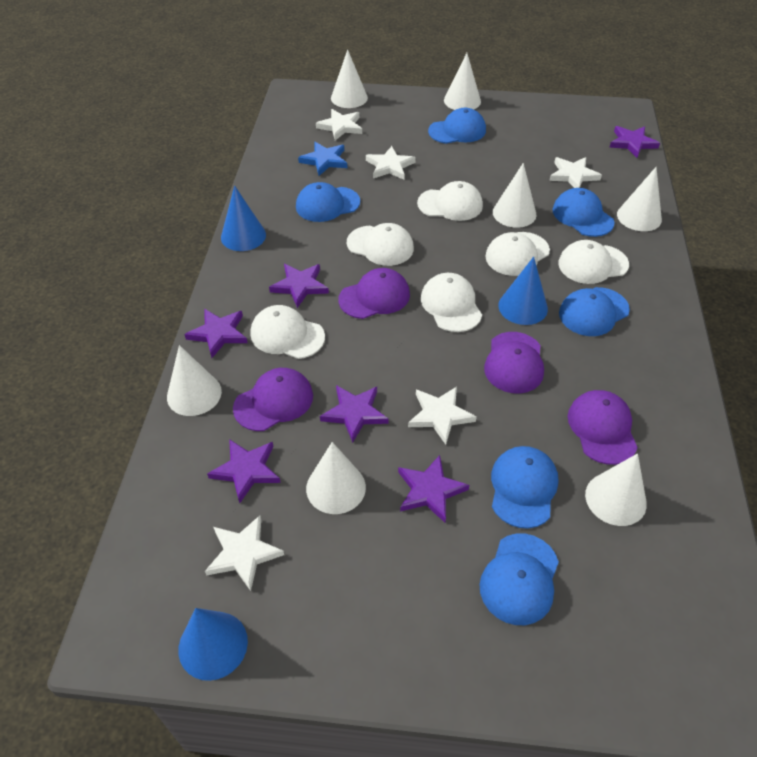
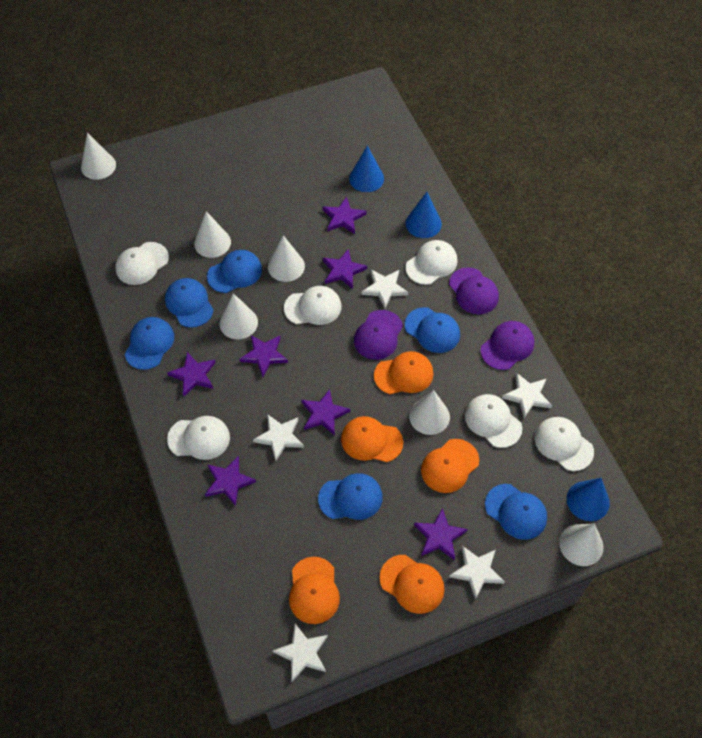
blue star: 1 -> 0
orange cap: 0 -> 5
purple cap: 4 -> 3
purple star: 6 -> 7
white cone: 7 -> 6

